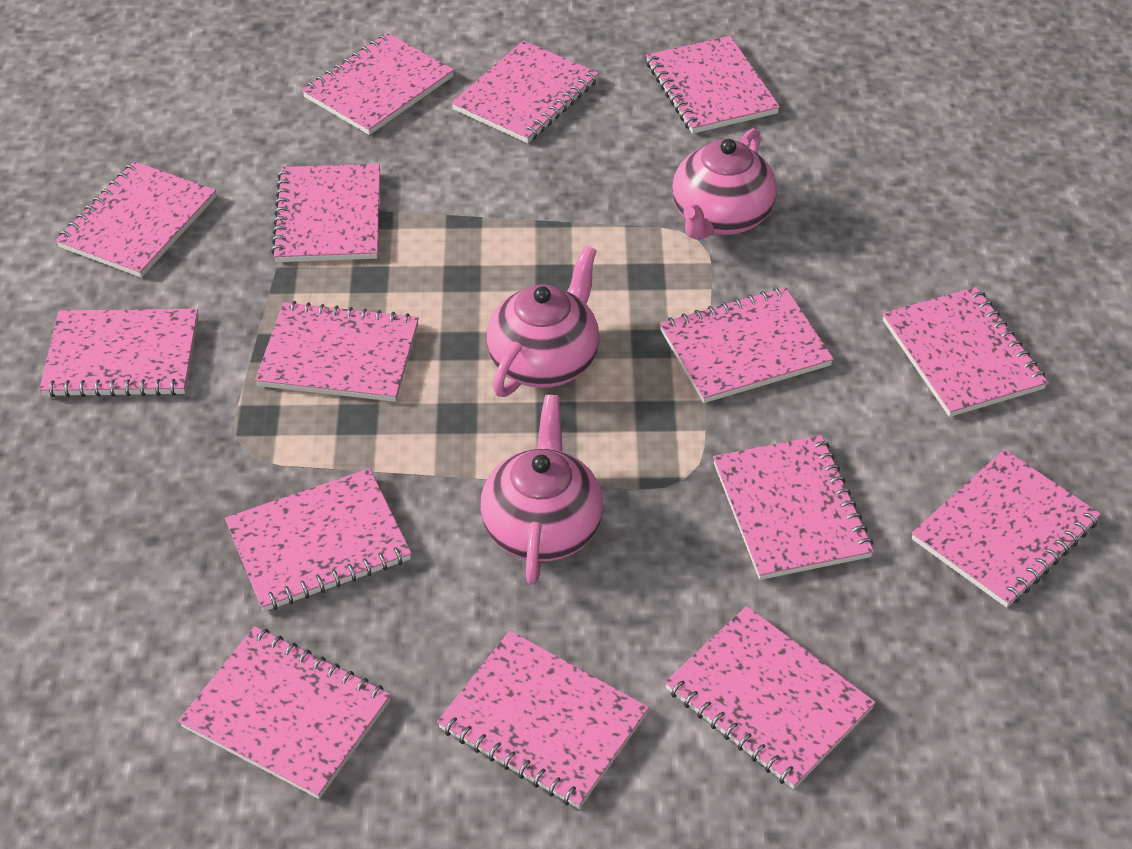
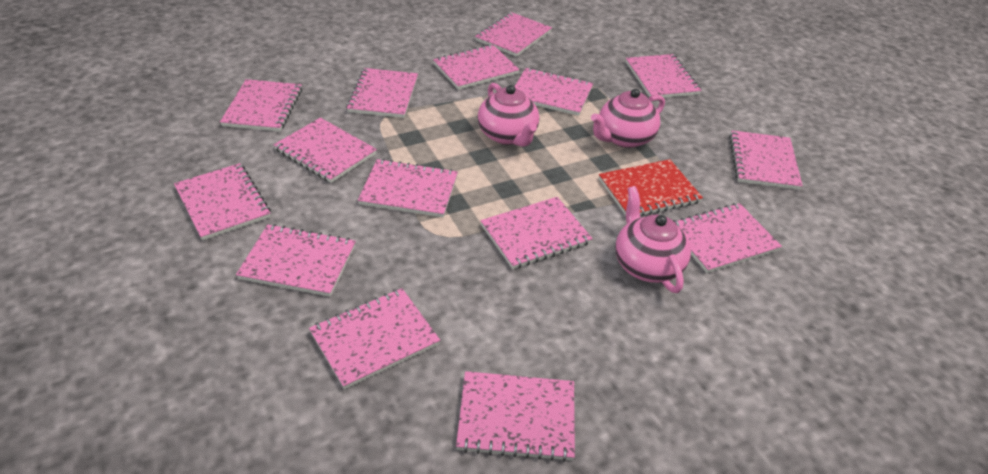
red notebook: 0 -> 1

